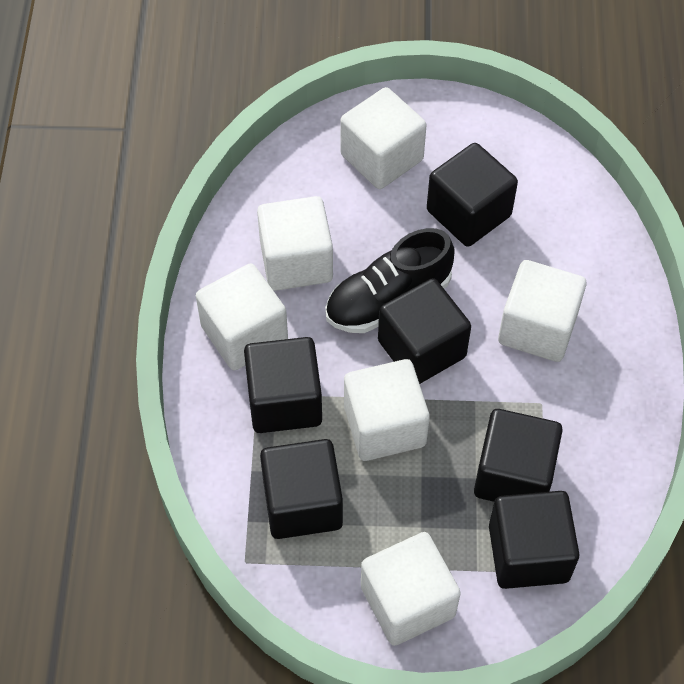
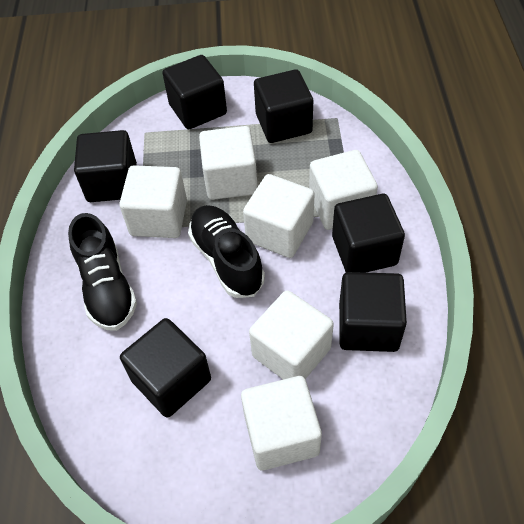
black shoe: 1 -> 2

